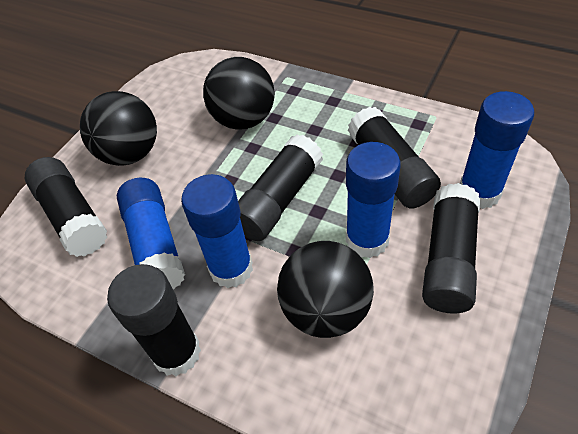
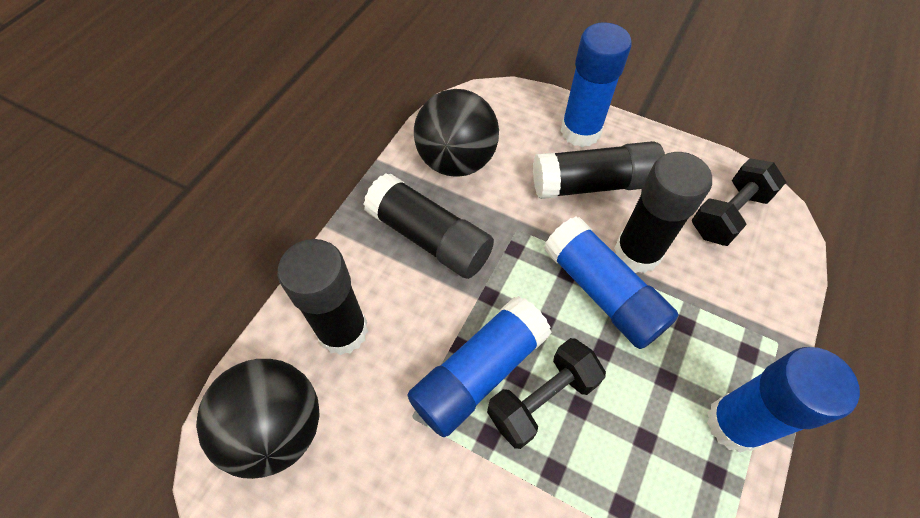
black ball: 3 -> 2
black dumbbell: 0 -> 2
black glue stick: 5 -> 4

